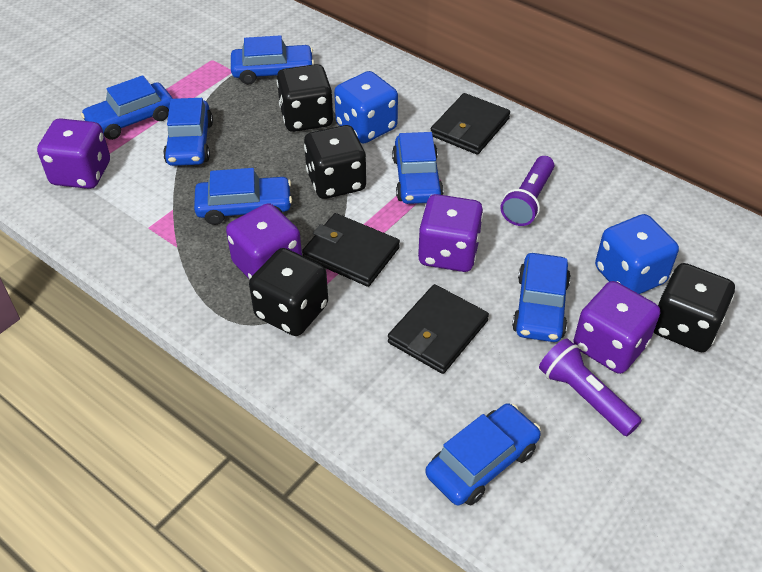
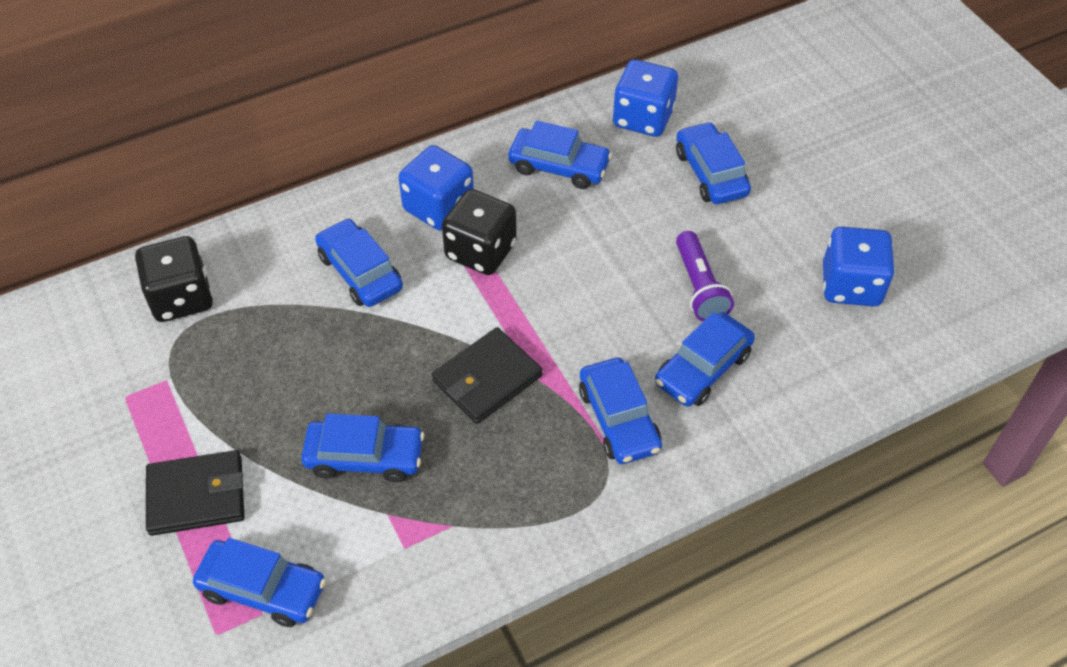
black dice: 4 -> 2
black wallet: 3 -> 2
blue dice: 2 -> 3
purple dice: 4 -> 0
purple flashlight: 2 -> 1

